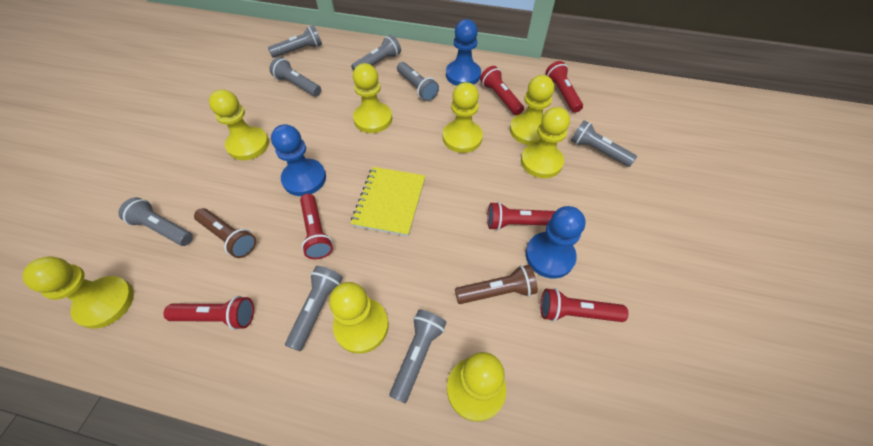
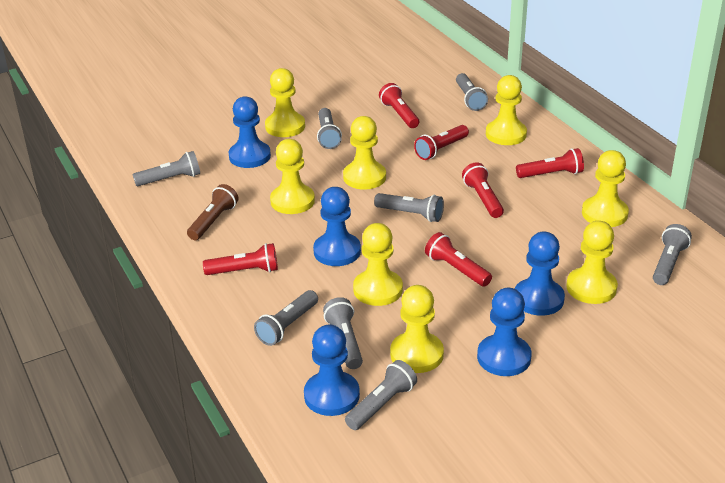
blue pawn: 3 -> 5
brown flashlight: 2 -> 1
yellow notebook: 1 -> 0

